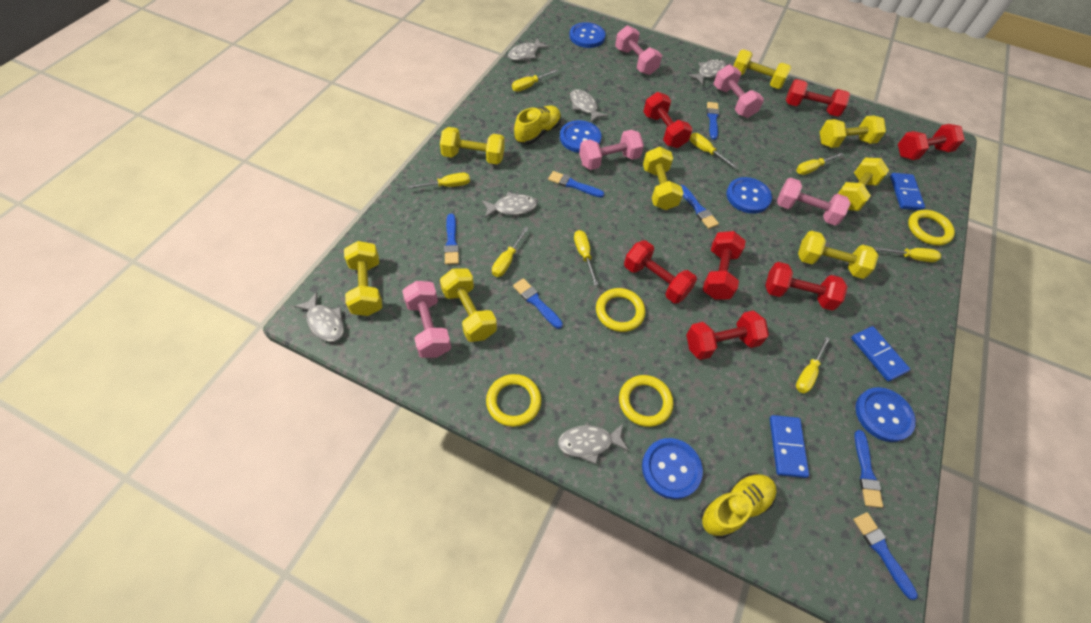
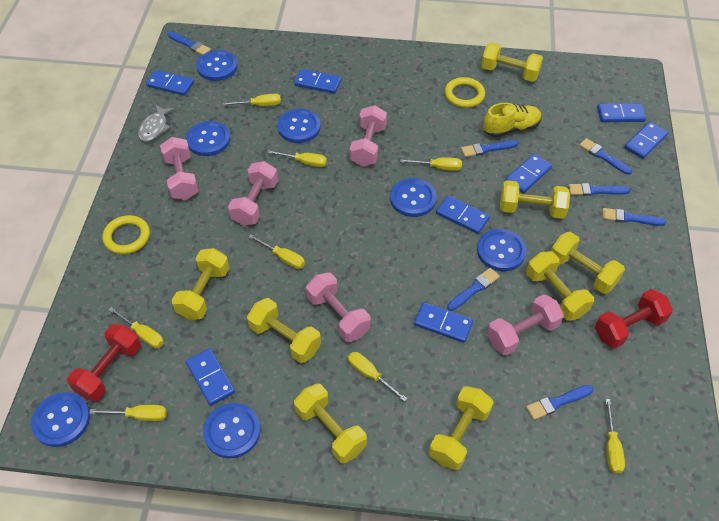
blue button: 5 -> 7
blue domino: 3 -> 8
grey fish: 6 -> 1
red dumbbell: 7 -> 2
yellow ring: 4 -> 2
yellow shoe: 2 -> 1

